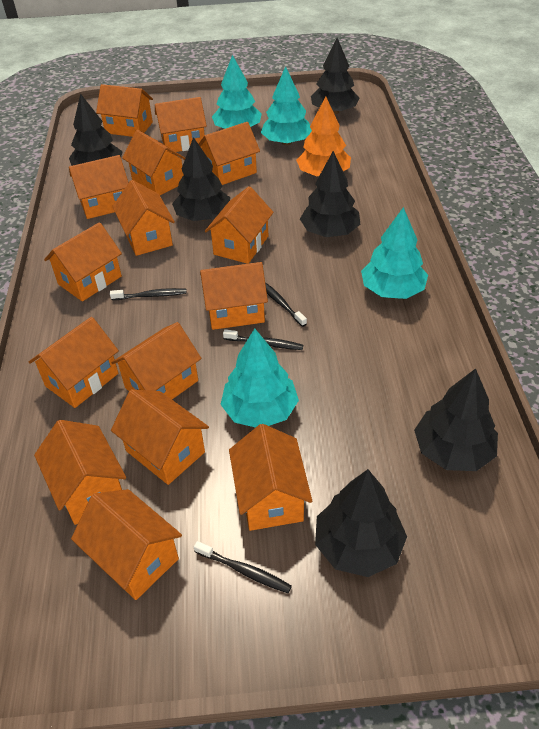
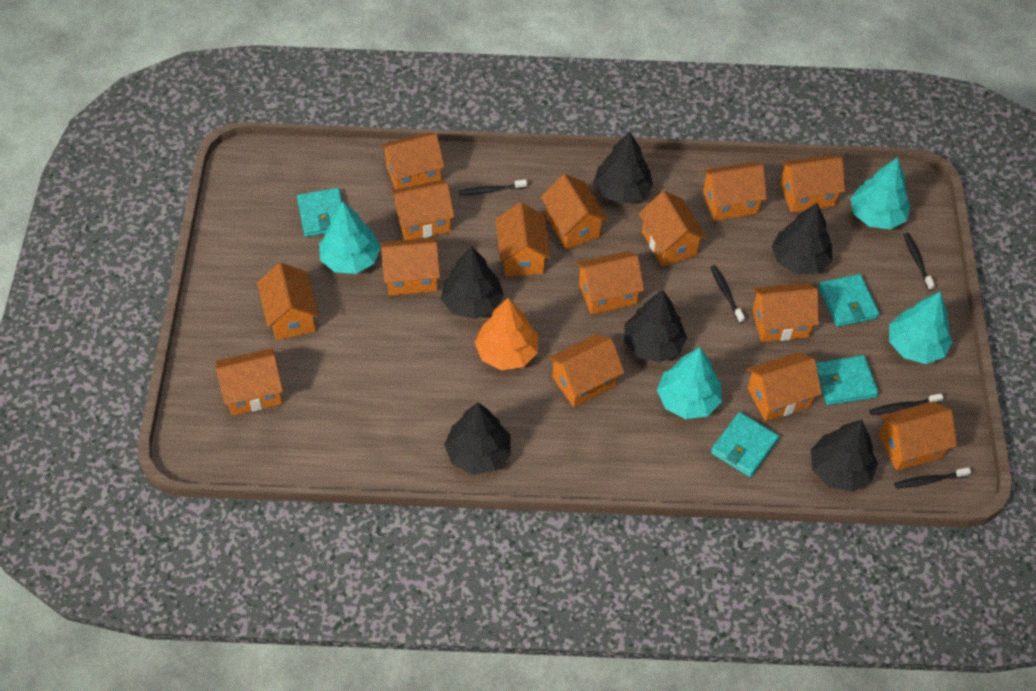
black toothbrush: 4 -> 5
turquoise wallet: 0 -> 4

